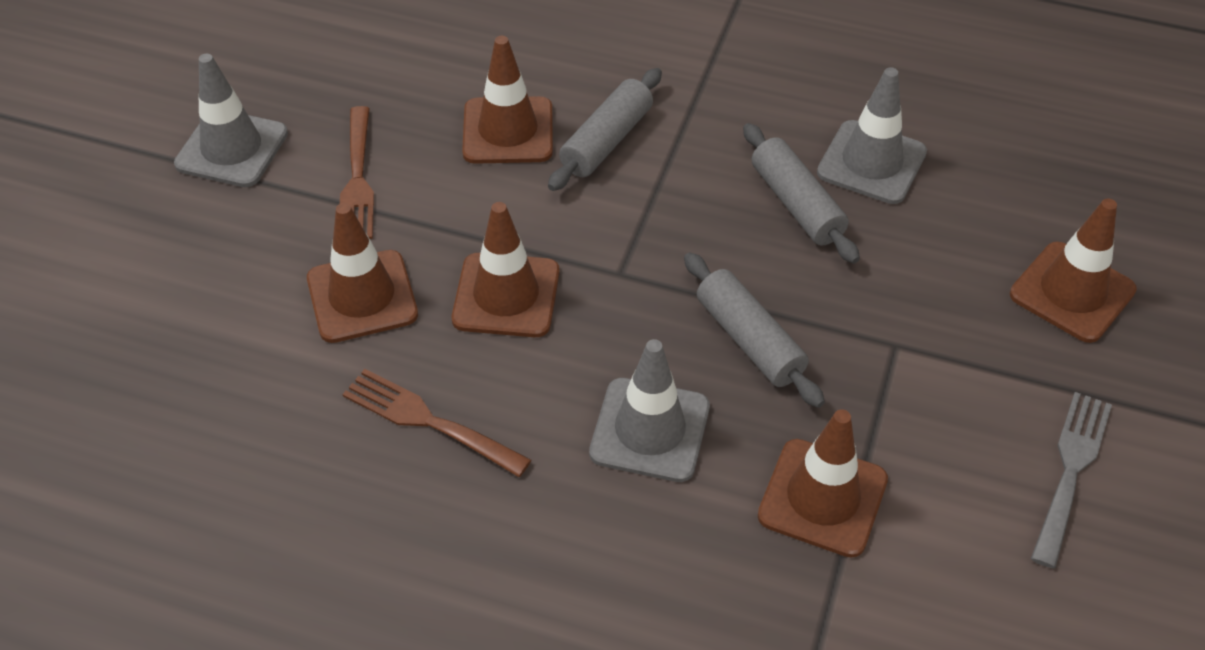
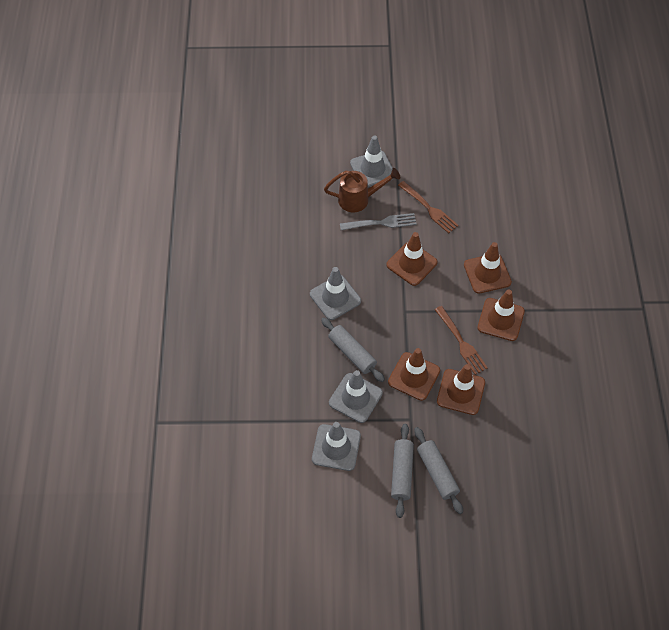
brown watering can: 0 -> 1
grey traffic cone: 3 -> 4

